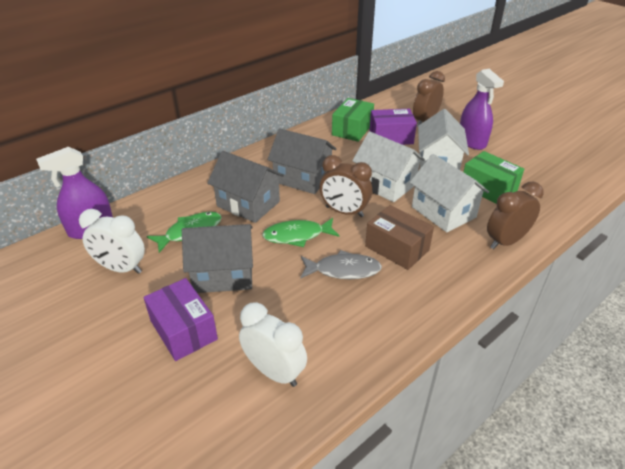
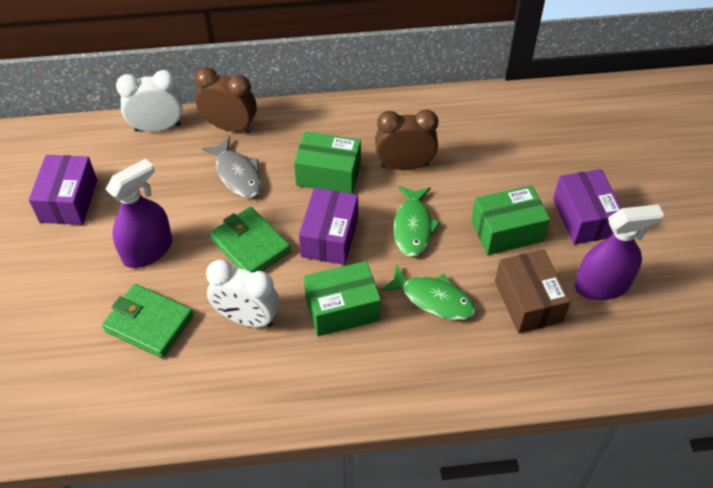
brown clock: 3 -> 2
green box: 2 -> 3
green wallet: 0 -> 2
grey house: 3 -> 0
purple box: 2 -> 3
white house: 3 -> 0

